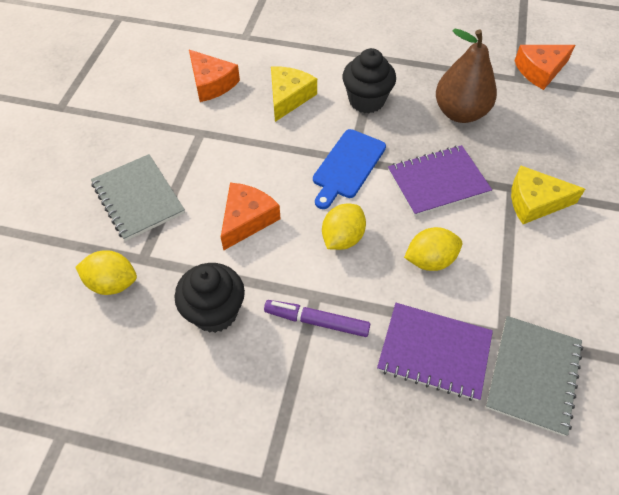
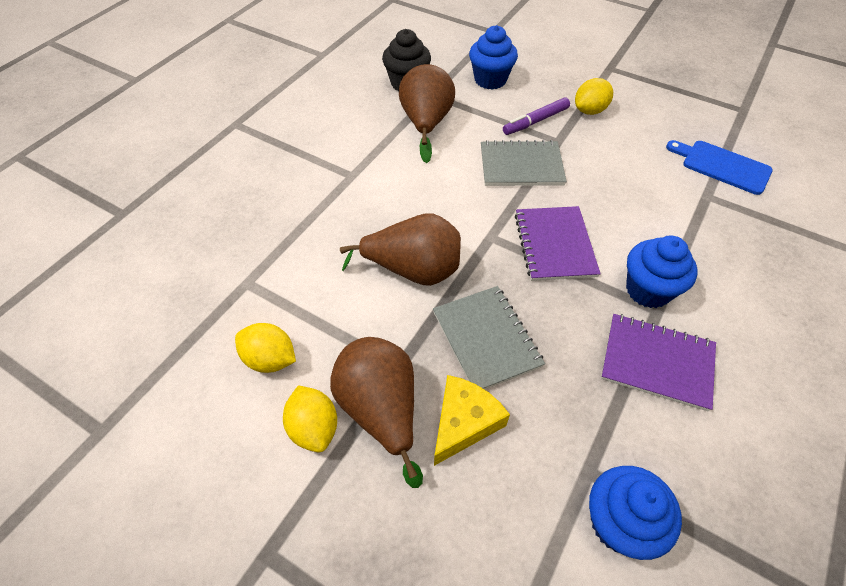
black cupcake: 2 -> 1
blue cupcake: 0 -> 3
brown pear: 1 -> 3
orange cheese: 3 -> 0
yellow cheese: 2 -> 1

